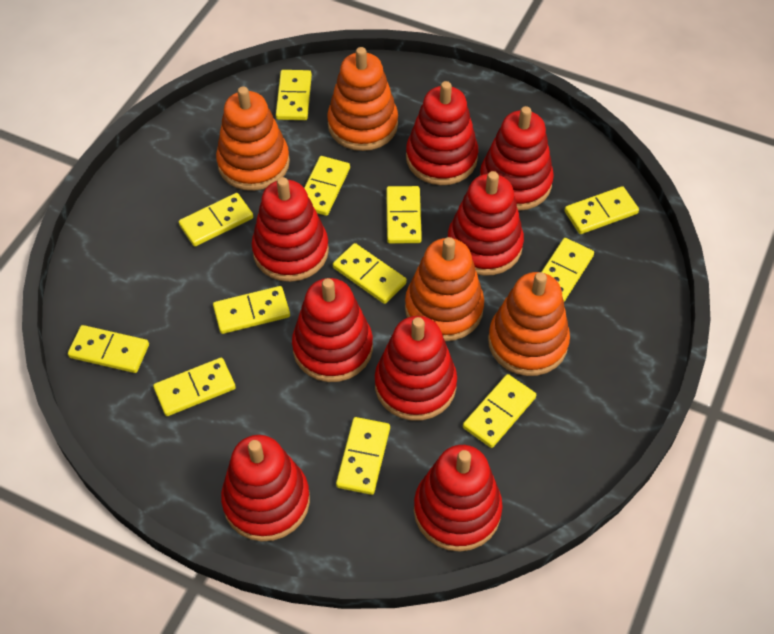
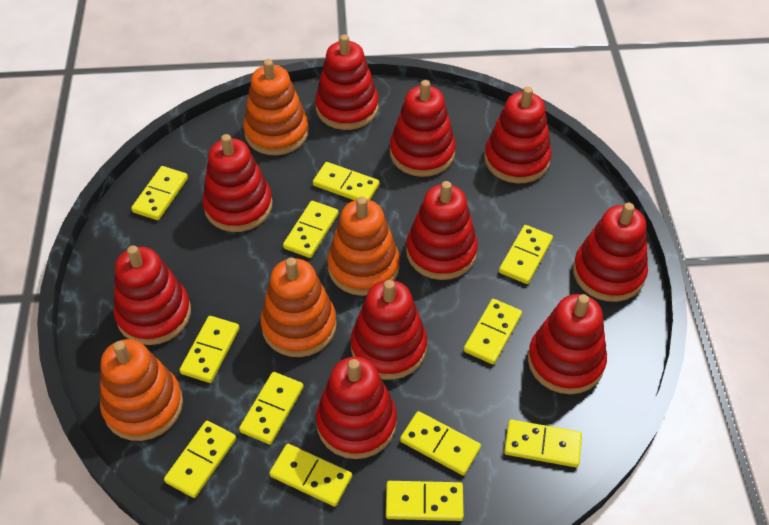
red stacking toy: 8 -> 10

